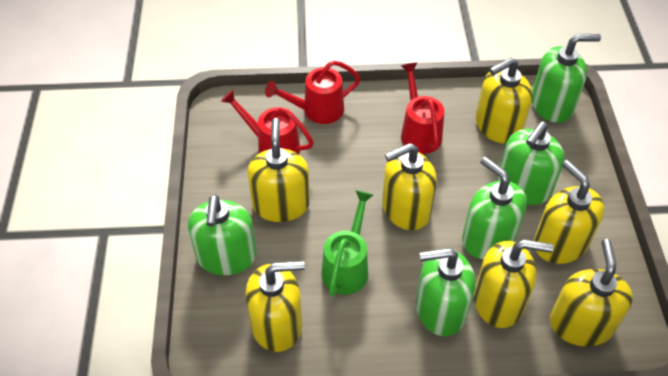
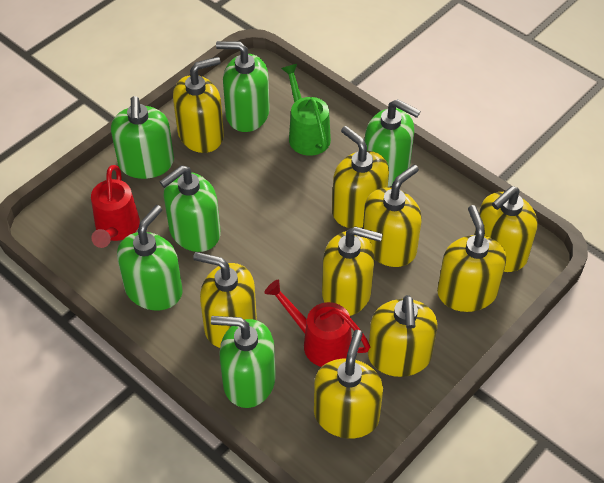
green soap dispenser: 5 -> 6
red watering can: 3 -> 2
yellow soap dispenser: 7 -> 9

